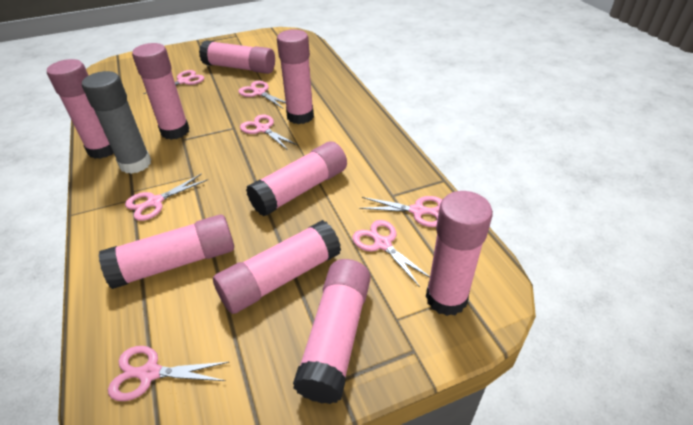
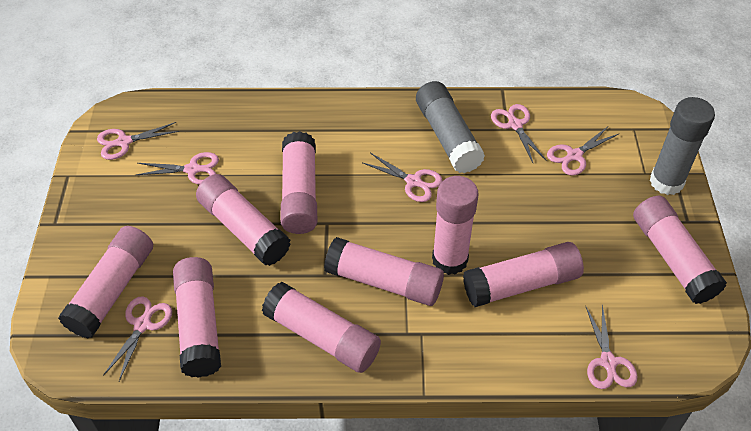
grey glue stick: 1 -> 2

